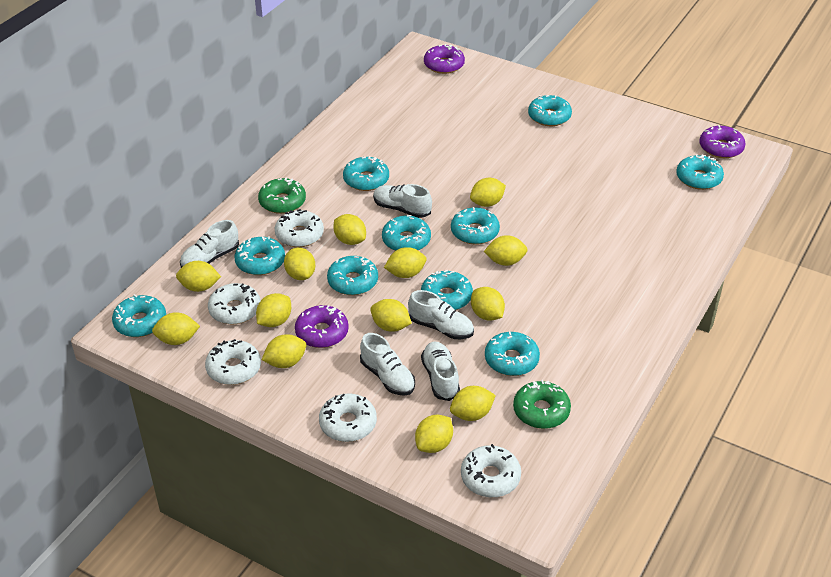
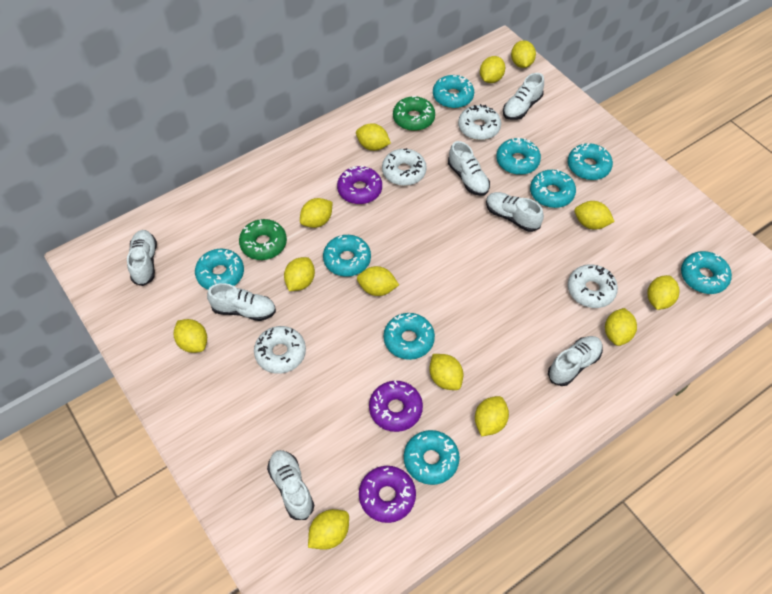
turquoise donut: 10 -> 9
white donut: 5 -> 4
white shoe: 5 -> 7

